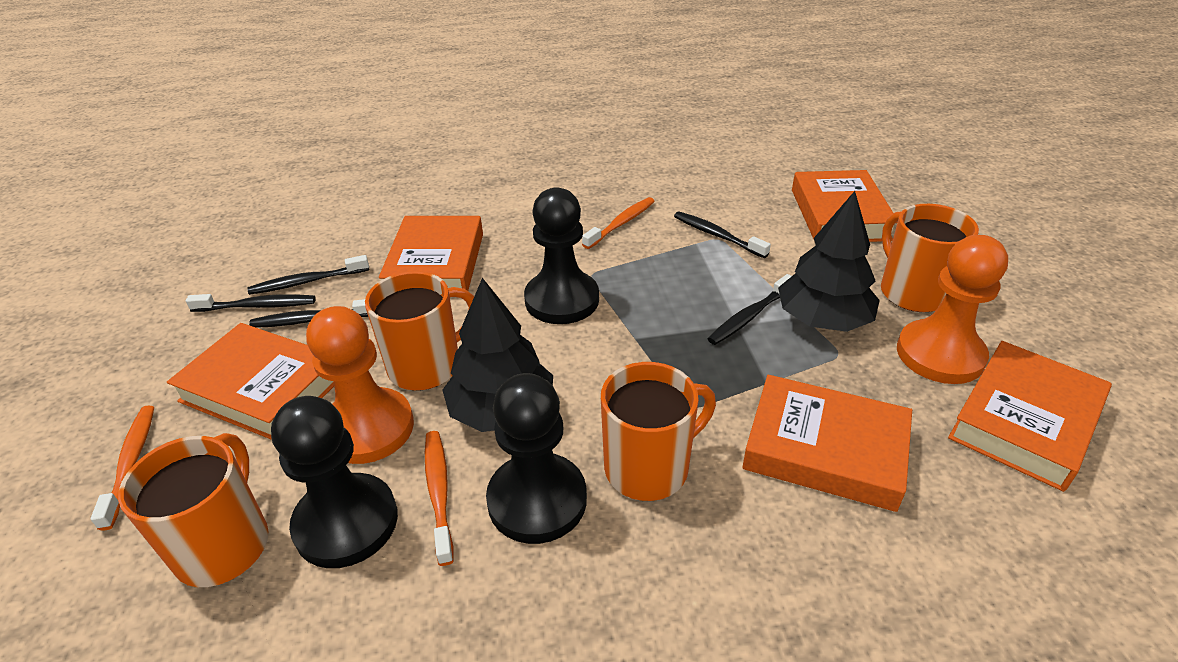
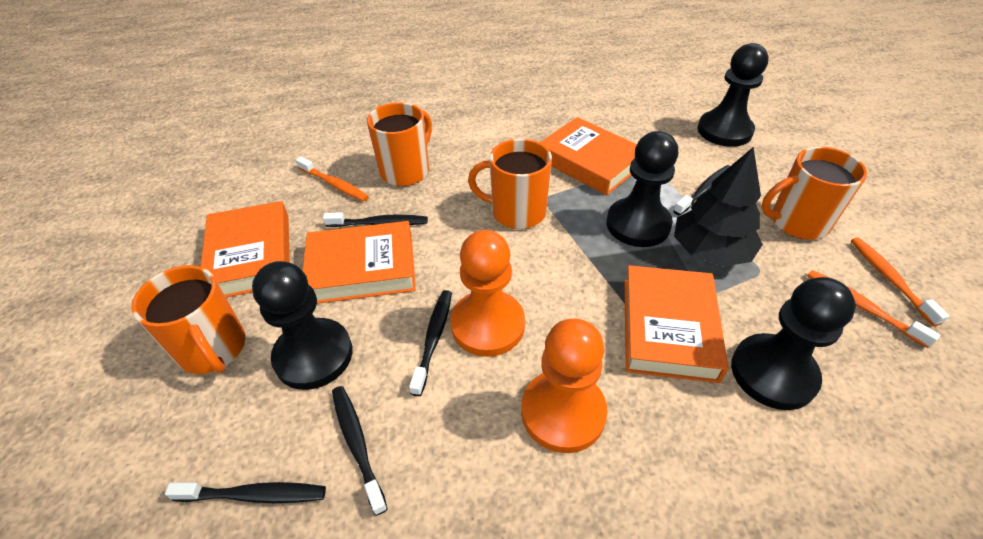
black pawn: 3 -> 4
black tree: 2 -> 1
orange book: 5 -> 4

